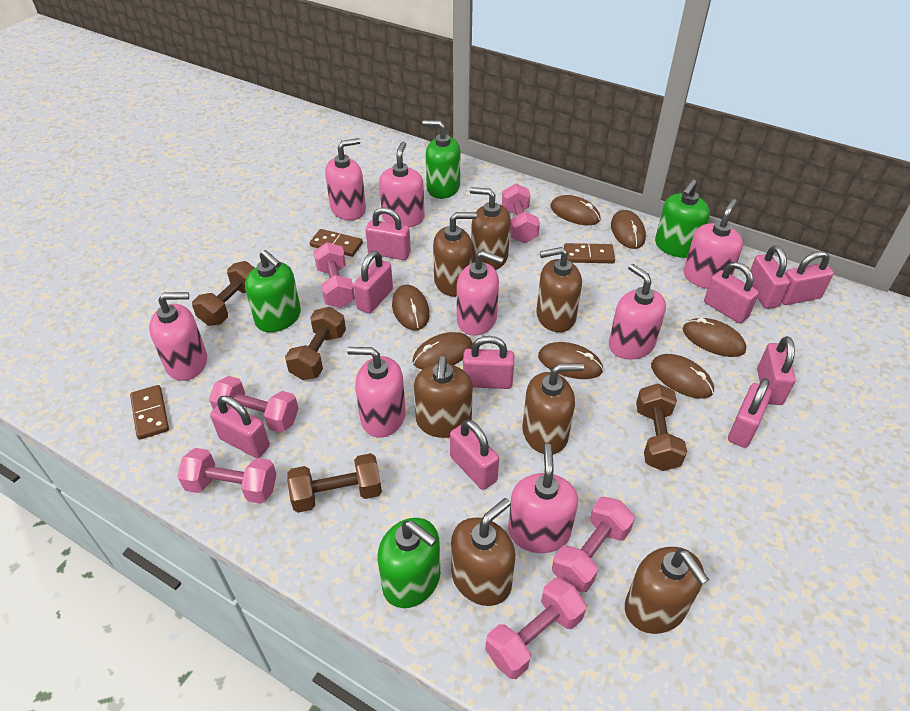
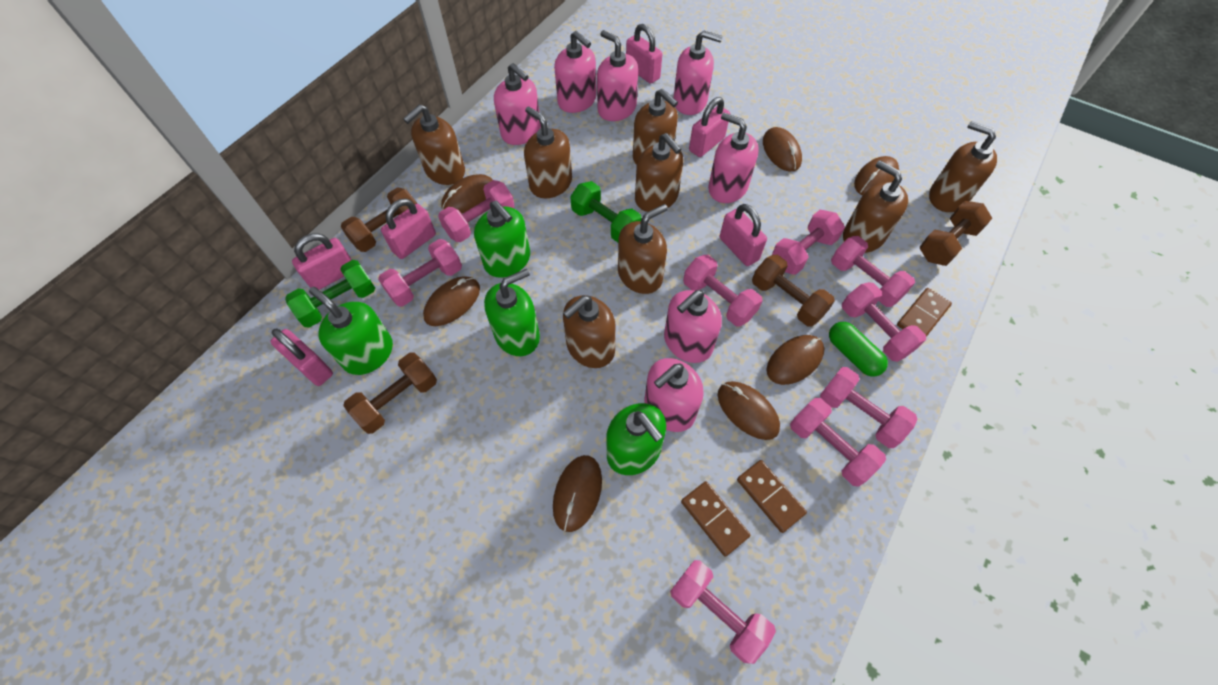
brown soap dispenser: 7 -> 8
green capsule: 0 -> 1
green dumbbell: 0 -> 2
pink dumbbell: 6 -> 9
pink padlock: 10 -> 6
pink soap dispenser: 8 -> 7

